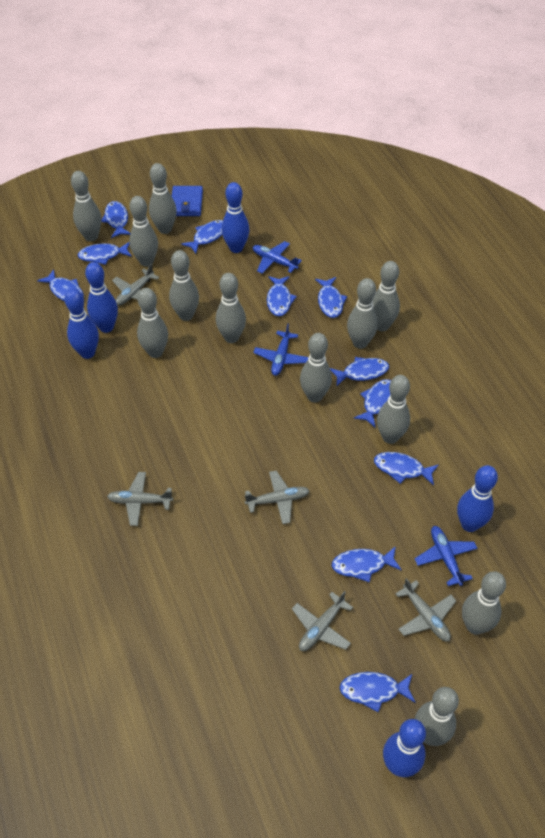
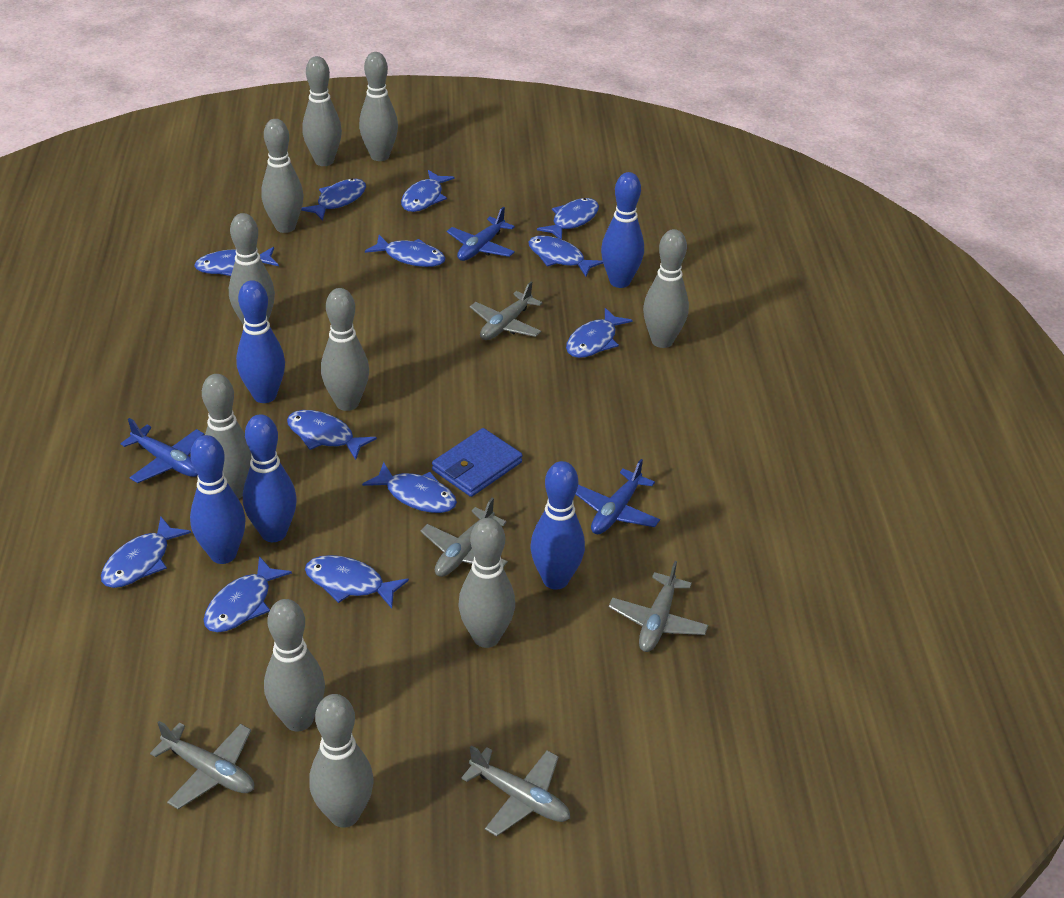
blue fish: 11 -> 12
grey bowling pin: 12 -> 10

